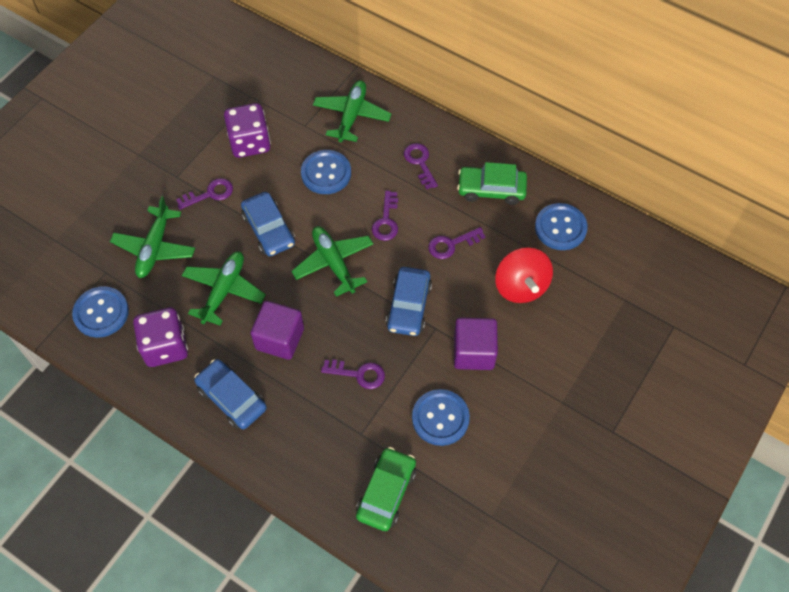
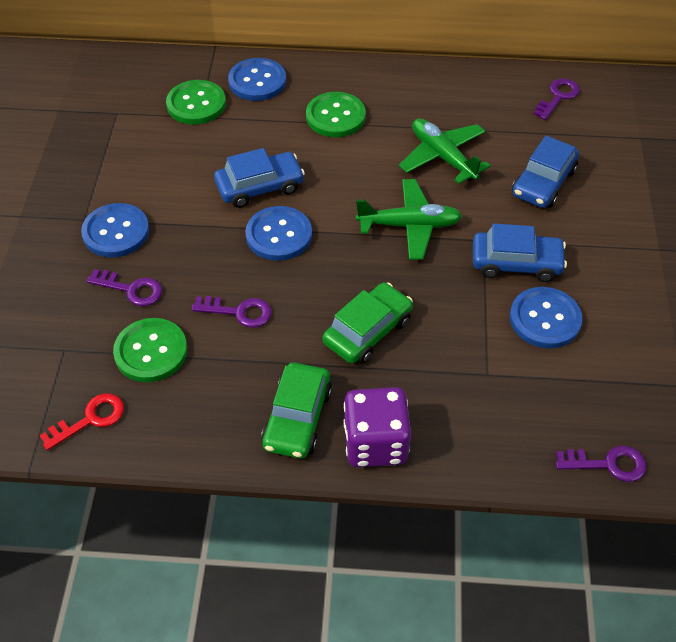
green button: 0 -> 3
green plane: 4 -> 2
purple cube: 2 -> 0
purple dice: 2 -> 1
purple key: 5 -> 4
red key: 0 -> 1
red spinning top: 1 -> 0

